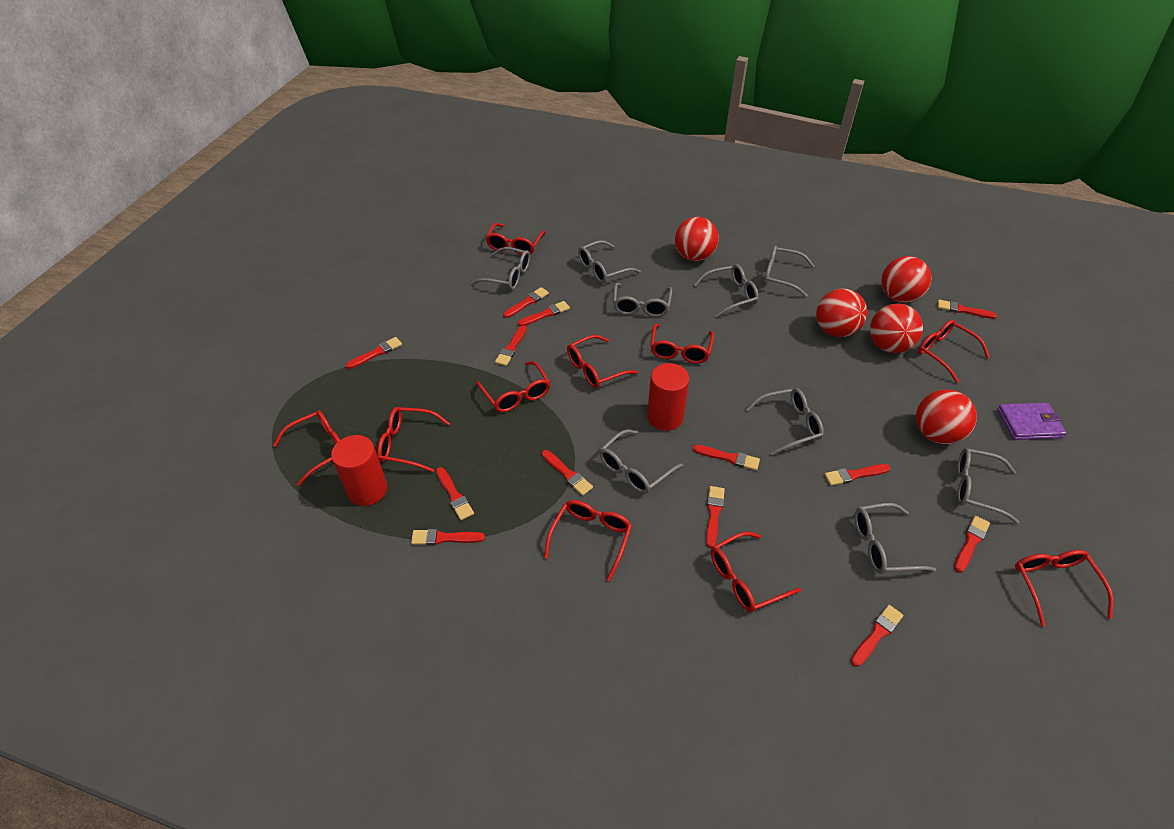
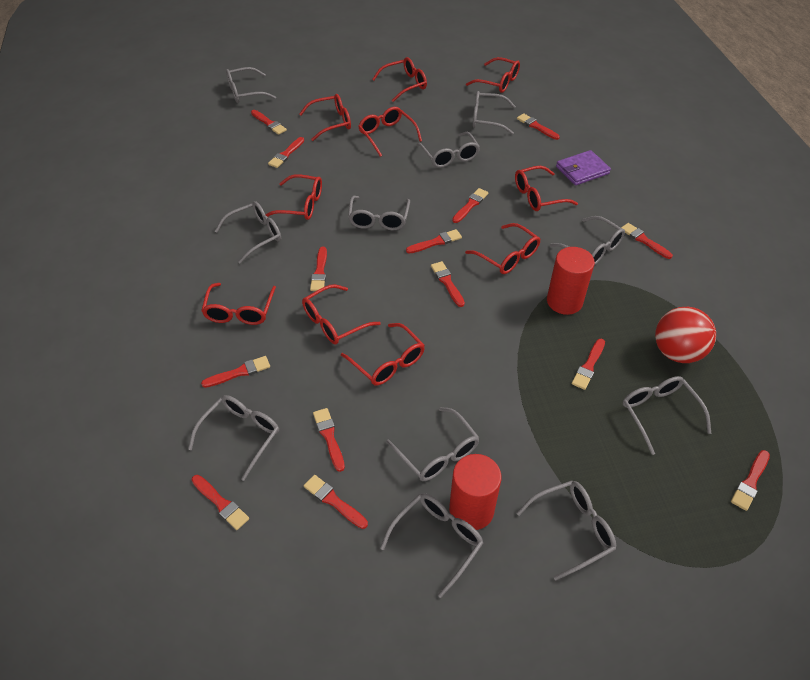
grey glasses: 9 -> 11
red ball: 5 -> 1
red brush: 13 -> 14

